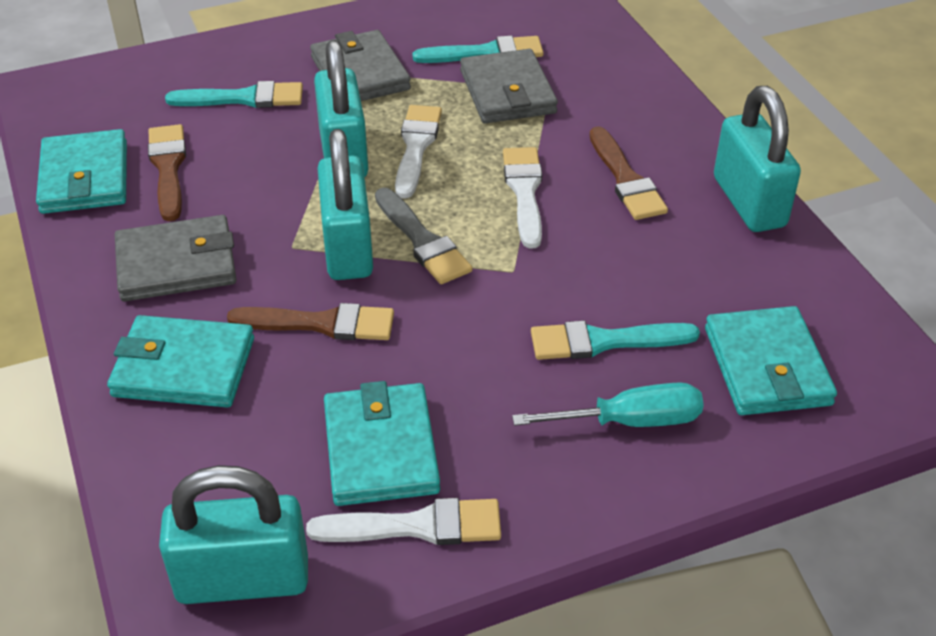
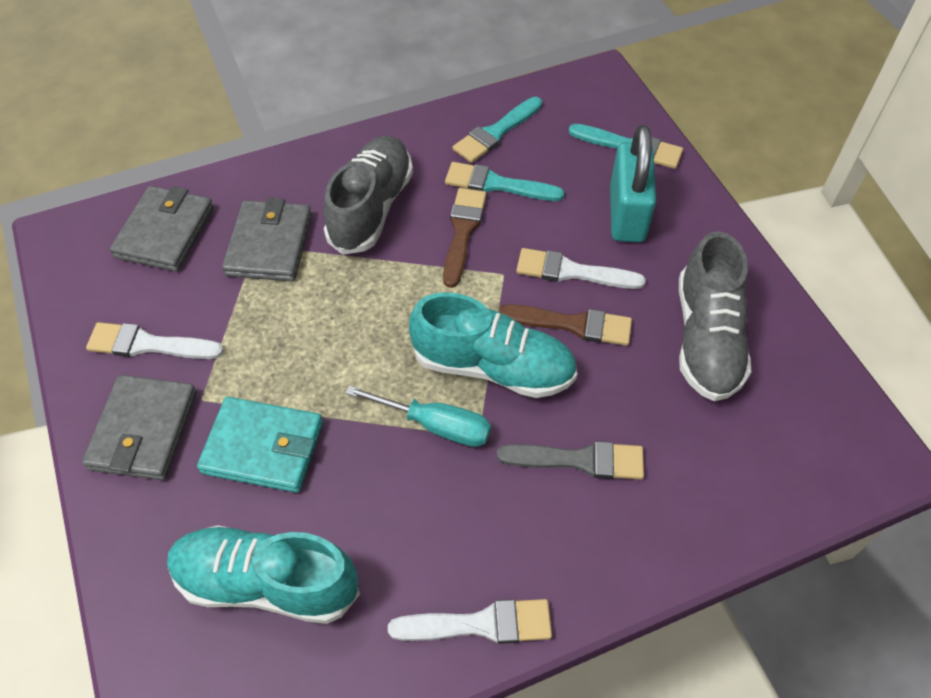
brown brush: 3 -> 2
grey shoe: 0 -> 2
turquoise padlock: 4 -> 1
turquoise shoe: 0 -> 2
turquoise wallet: 4 -> 1

